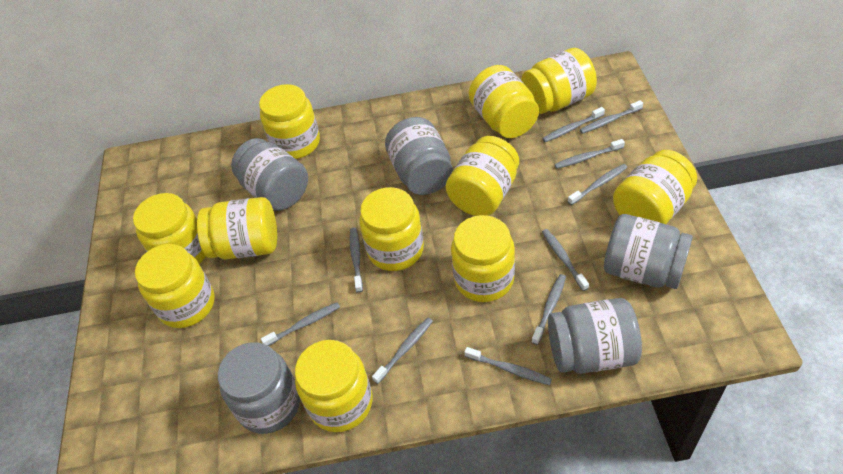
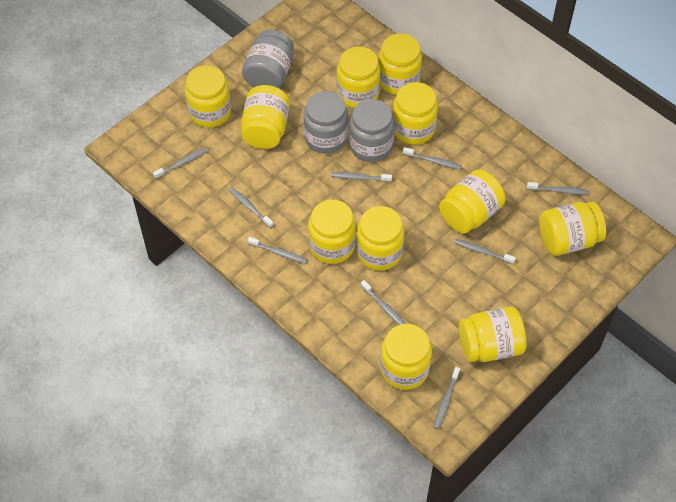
grey jar: 5 -> 3
grey toothbrush: 10 -> 9

